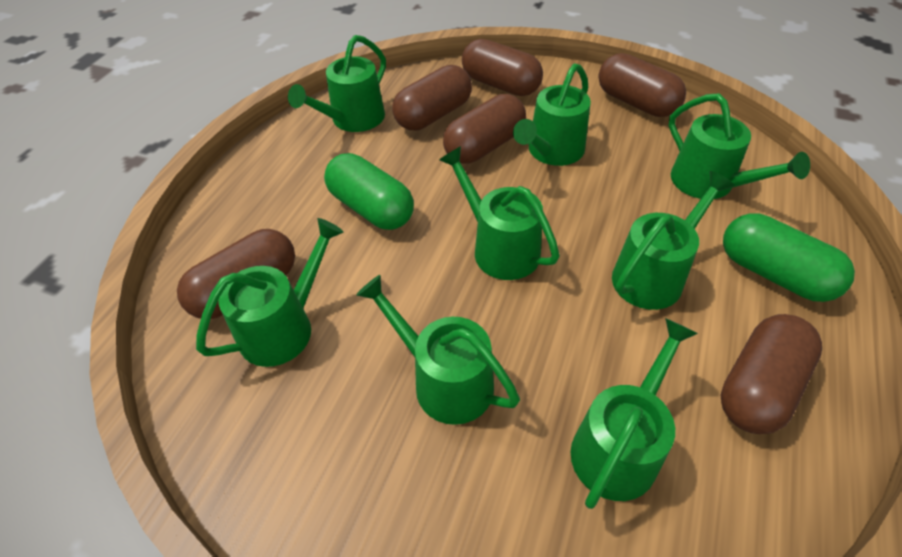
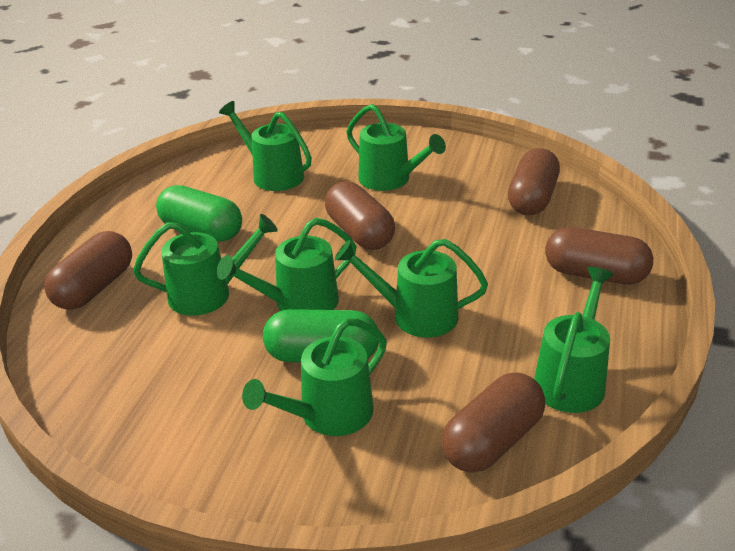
brown capsule: 6 -> 5
green watering can: 8 -> 7

